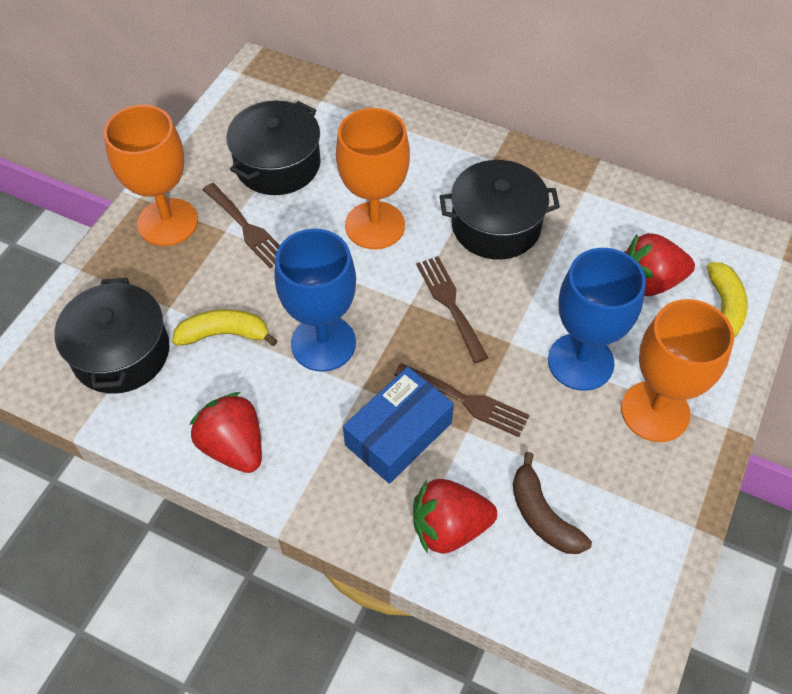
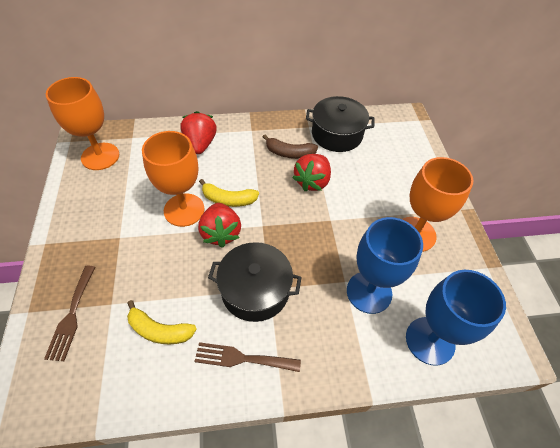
black pot: 3 -> 2
blue box: 1 -> 0
brown fork: 3 -> 2

